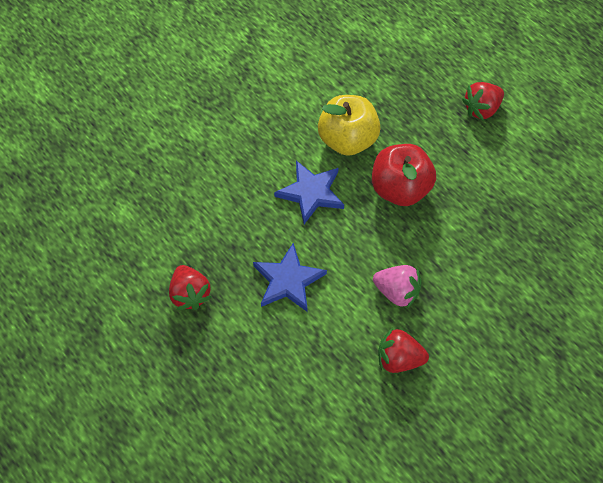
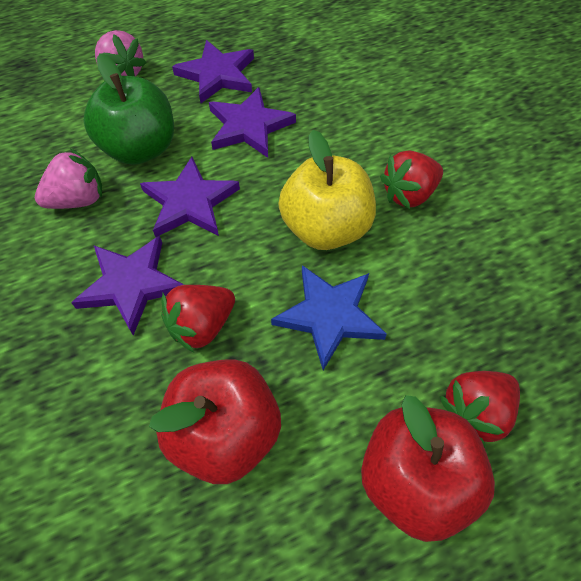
blue star: 2 -> 1
green apple: 0 -> 1
pink strawberry: 1 -> 2
purple star: 0 -> 4
red apple: 1 -> 2

